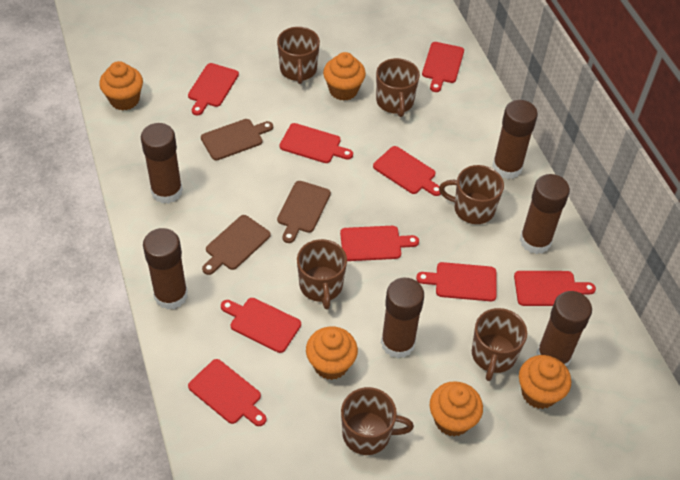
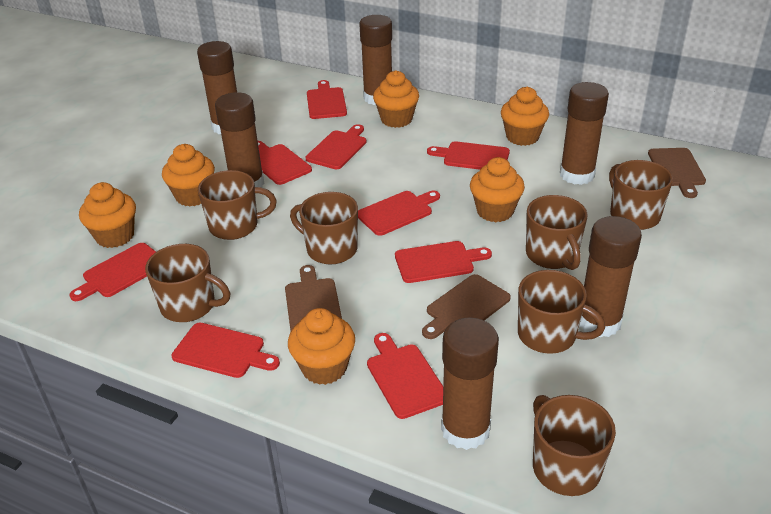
brown mug: 6 -> 7
orange cupcake: 5 -> 6

